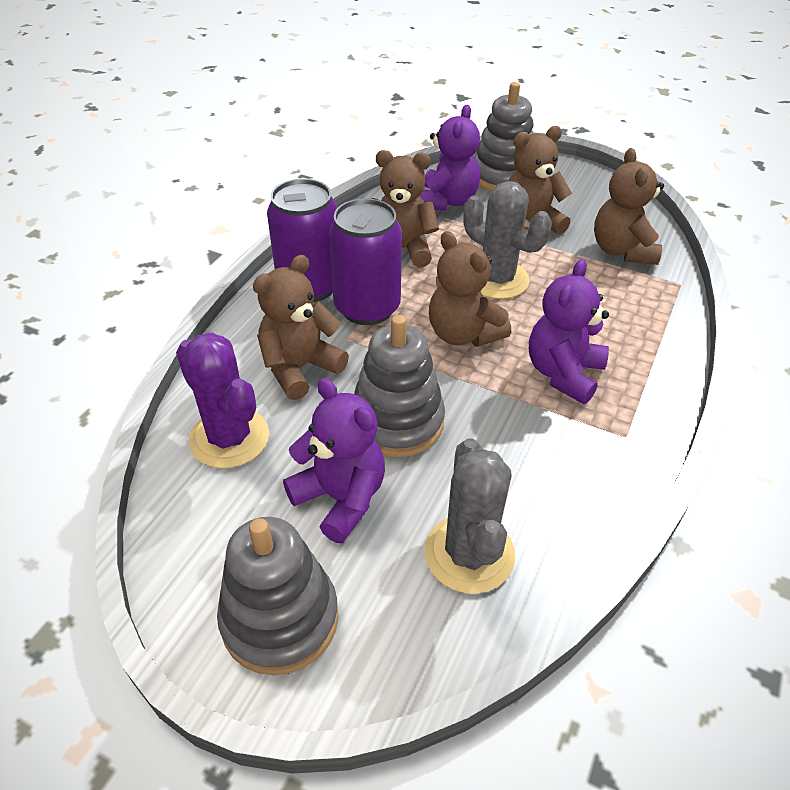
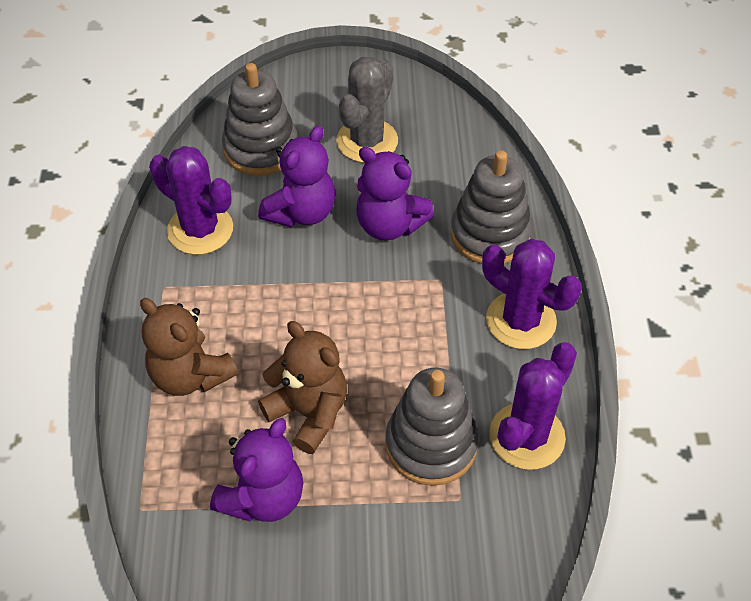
brown teddy bear: 5 -> 2
grey cactus: 2 -> 1
purple cactus: 1 -> 3
purple can: 2 -> 0

